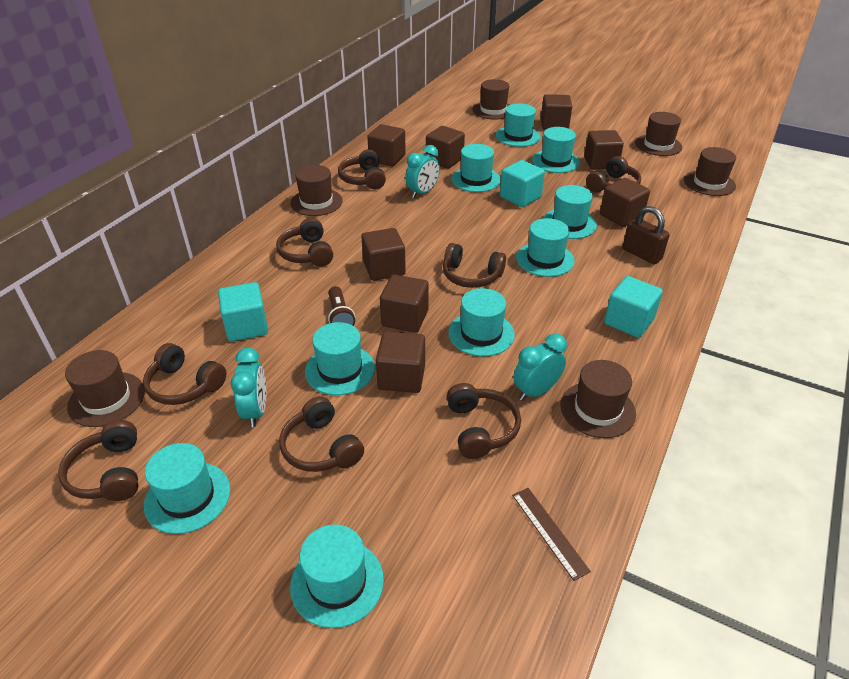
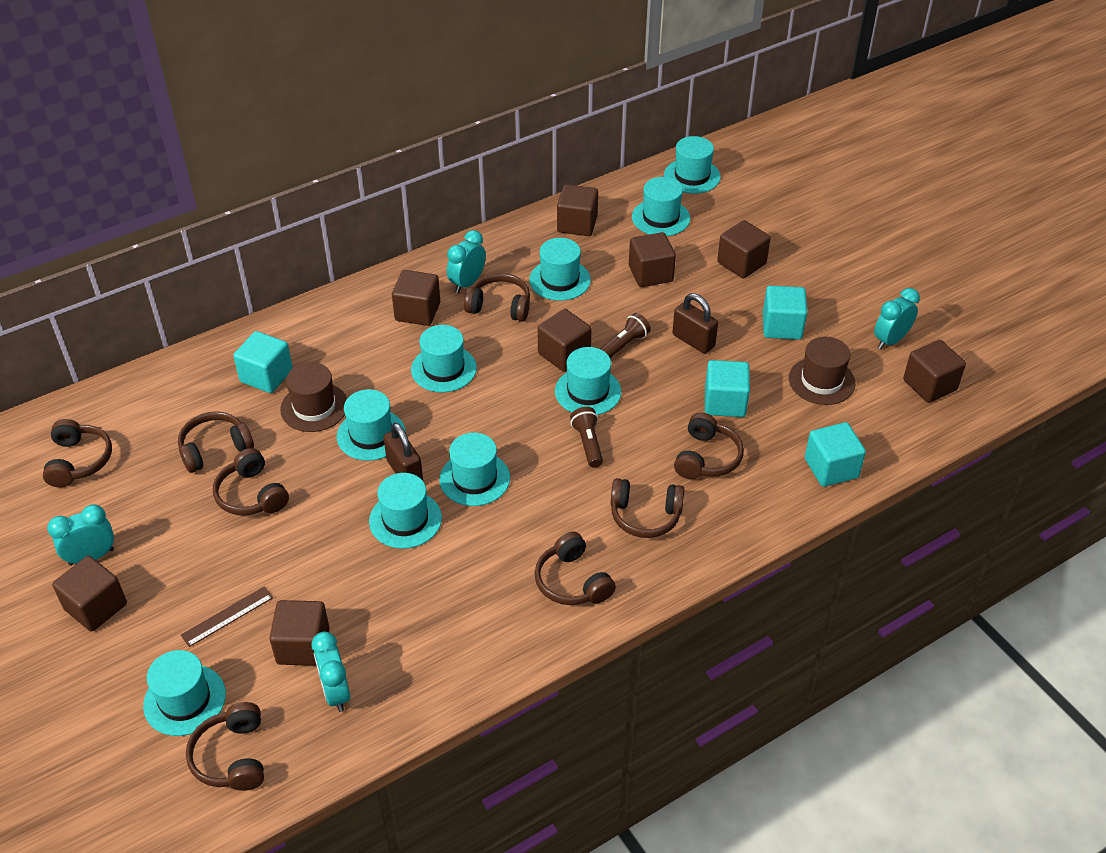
brown flashlight: 1 -> 2
brown hat: 6 -> 2
brown padlock: 1 -> 2
turquoise clock: 3 -> 4
turquoise cube: 3 -> 4

